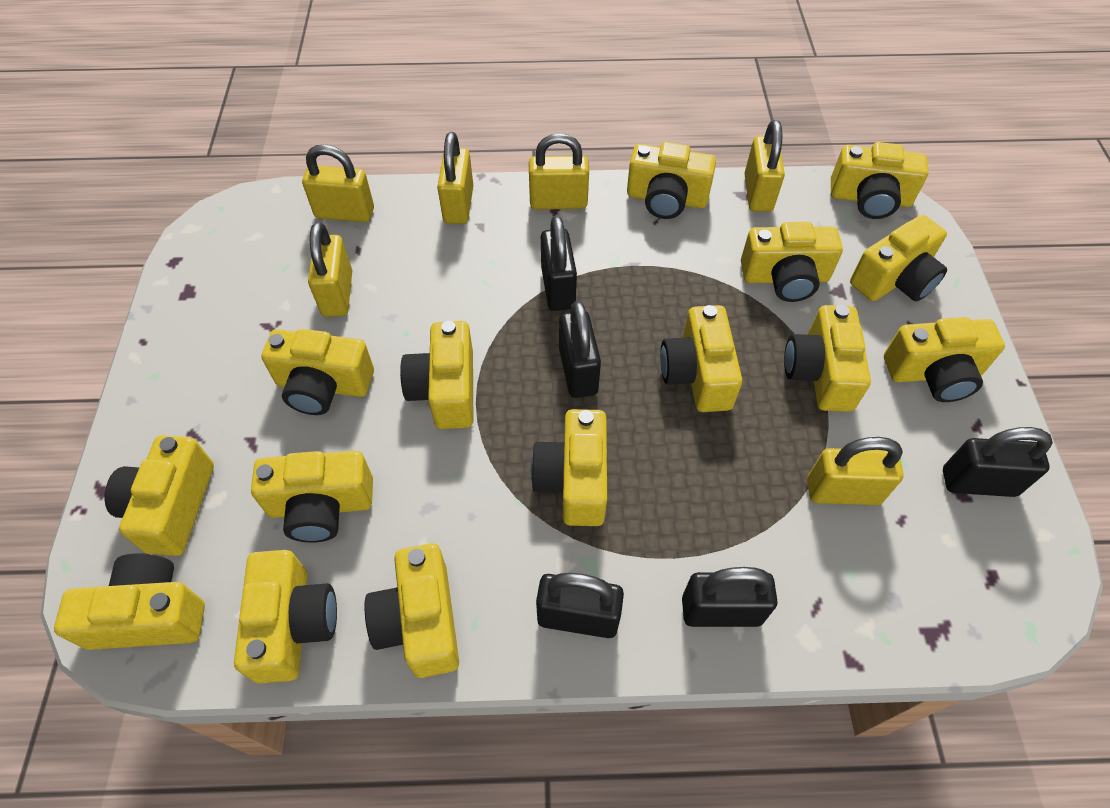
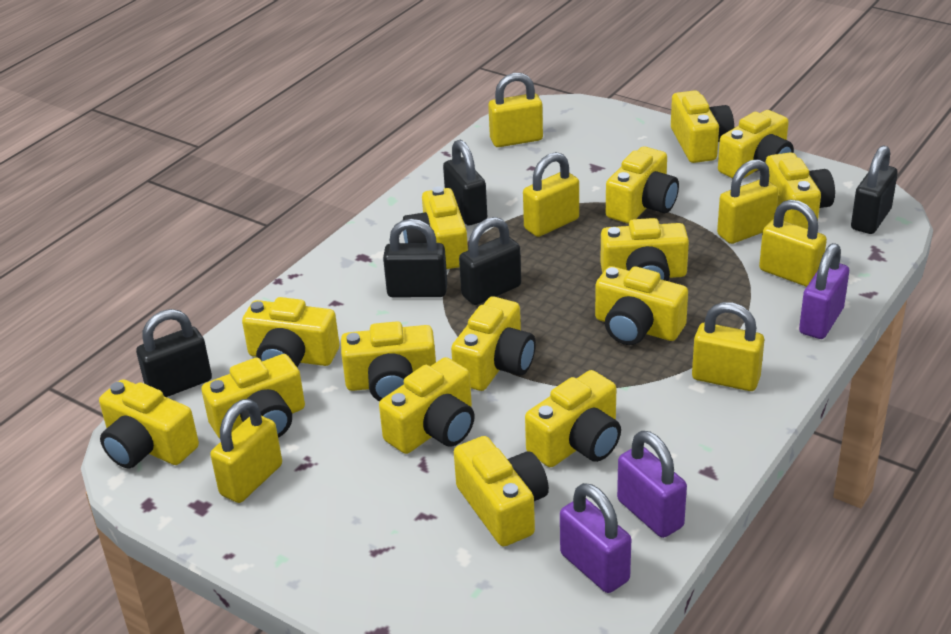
purple padlock: 0 -> 3

